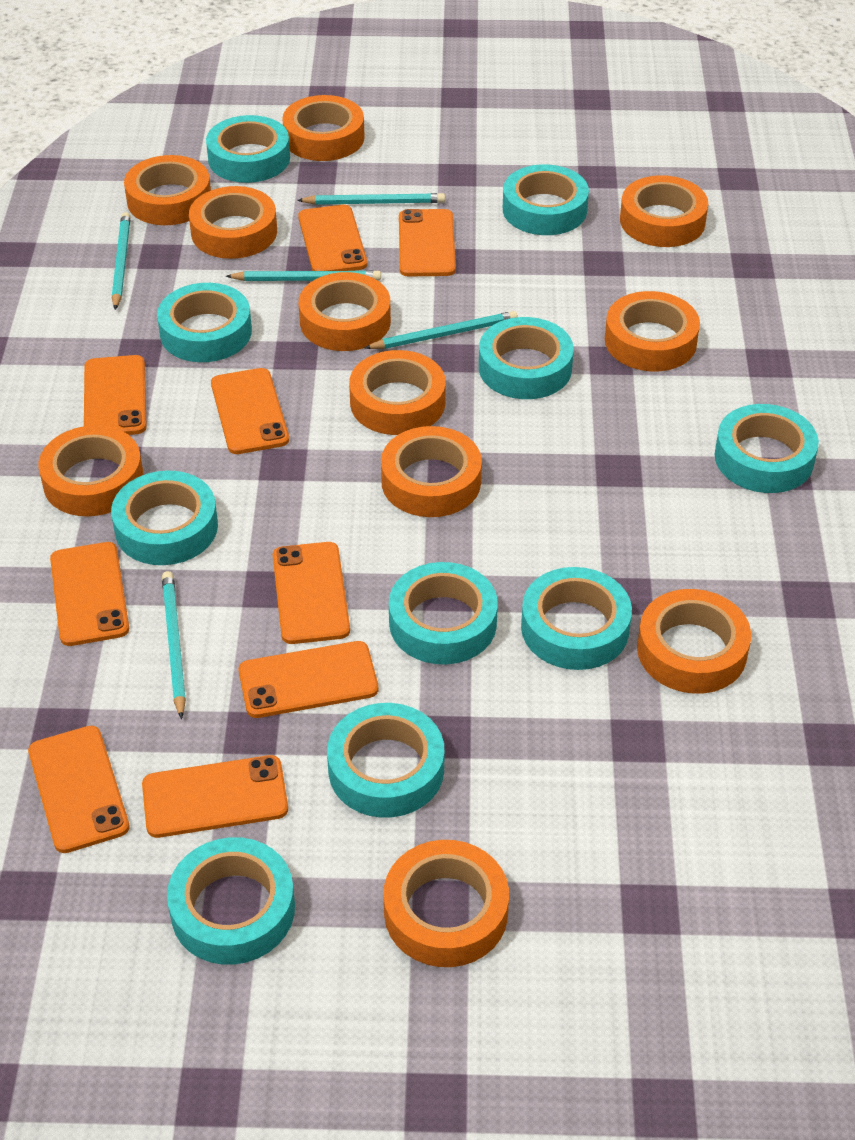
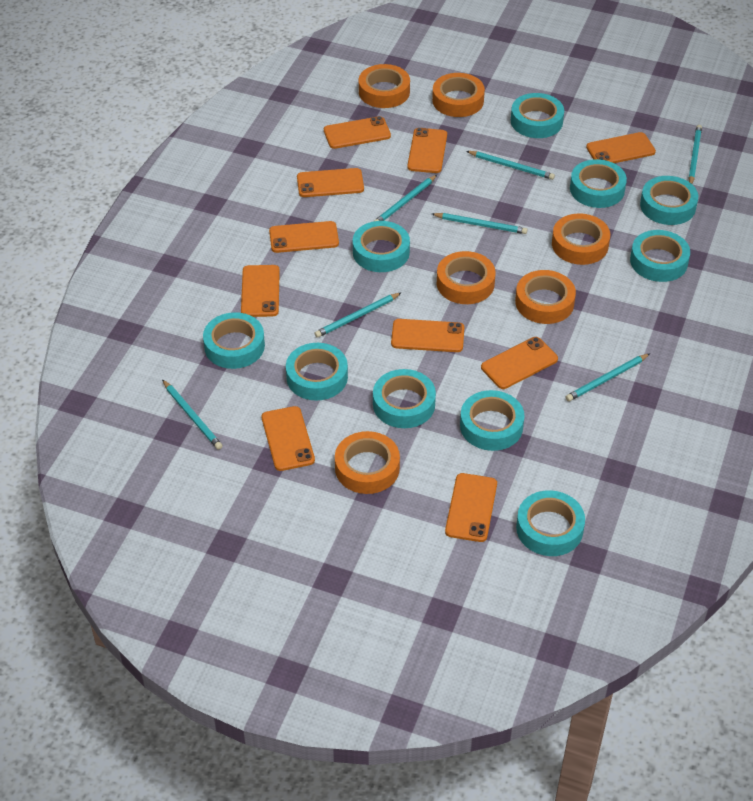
orange phone: 9 -> 10
orange tape: 11 -> 6
turquoise pencil: 5 -> 7

